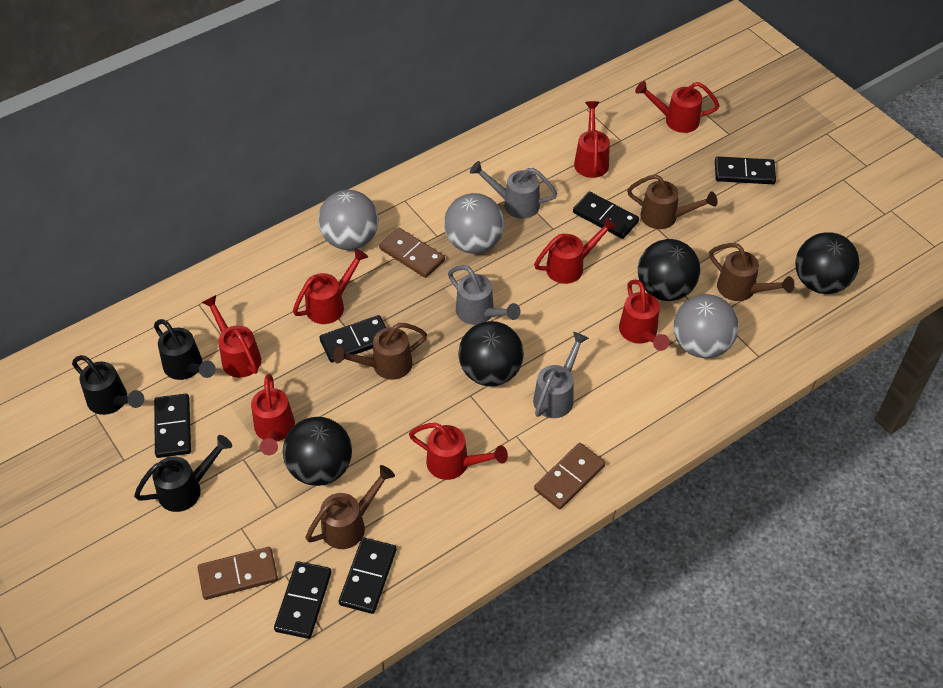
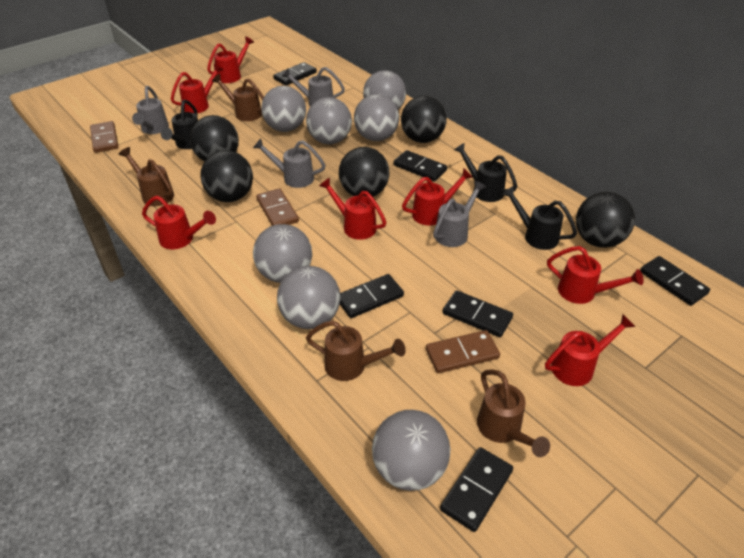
black ball: 4 -> 5
grey ball: 3 -> 7
grey watering can: 3 -> 4
red watering can: 8 -> 7

